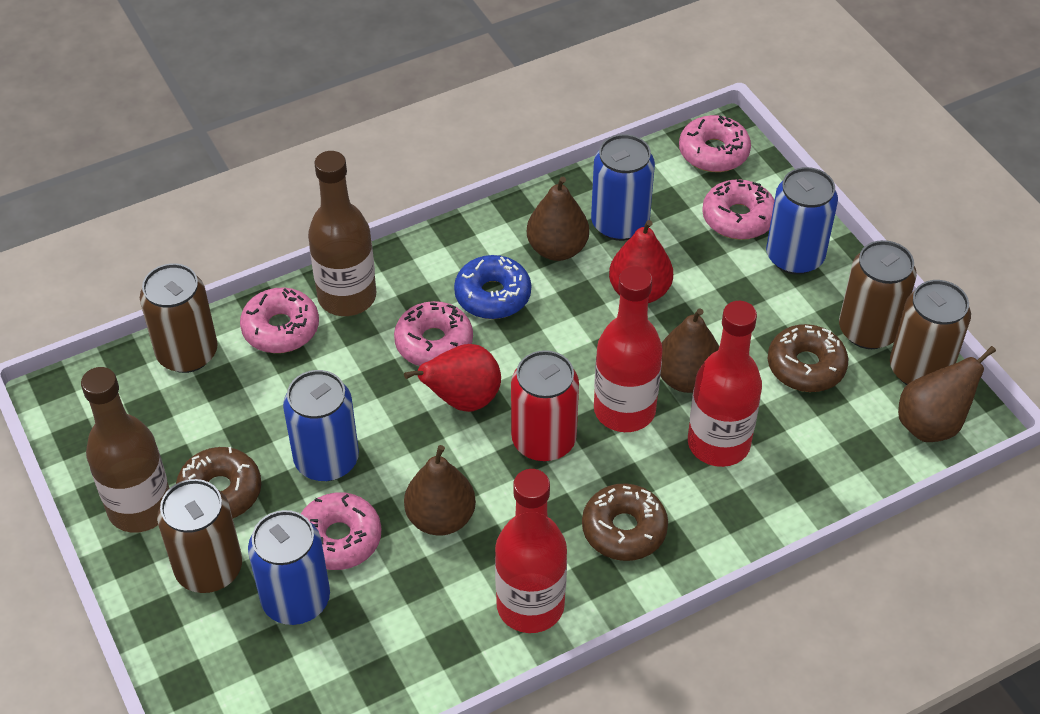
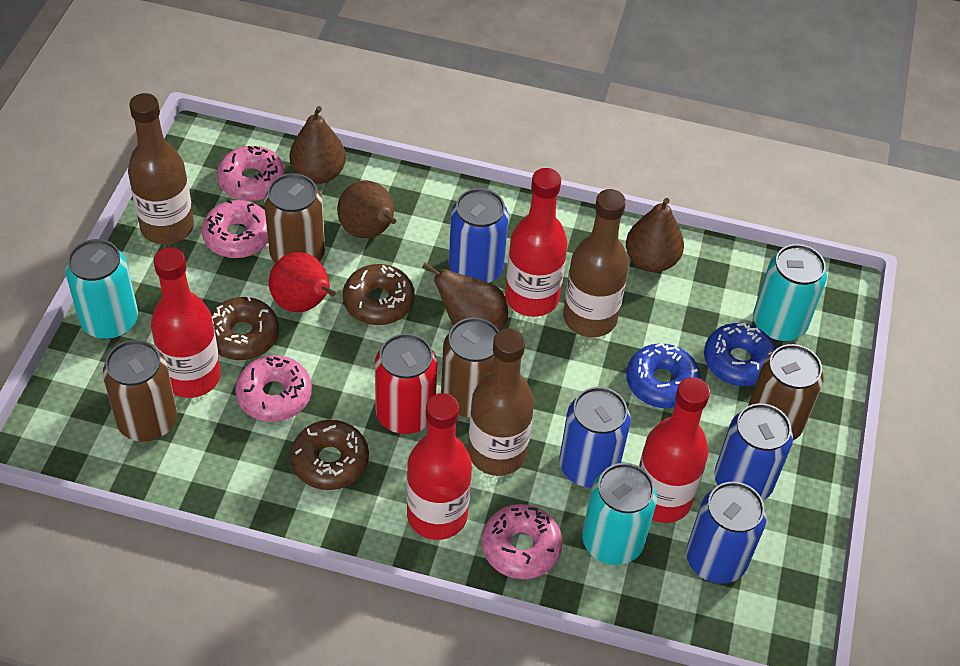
blue donut: 1 -> 2
brown bottle: 2 -> 3
pink donut: 5 -> 4
red bottle: 3 -> 4
red pear: 2 -> 1
turquoise can: 0 -> 3

